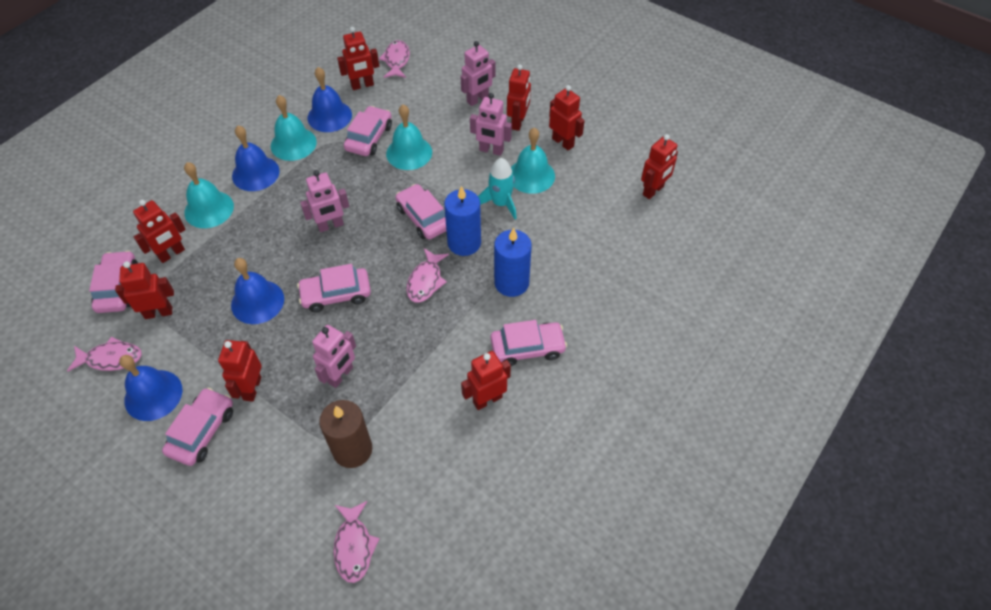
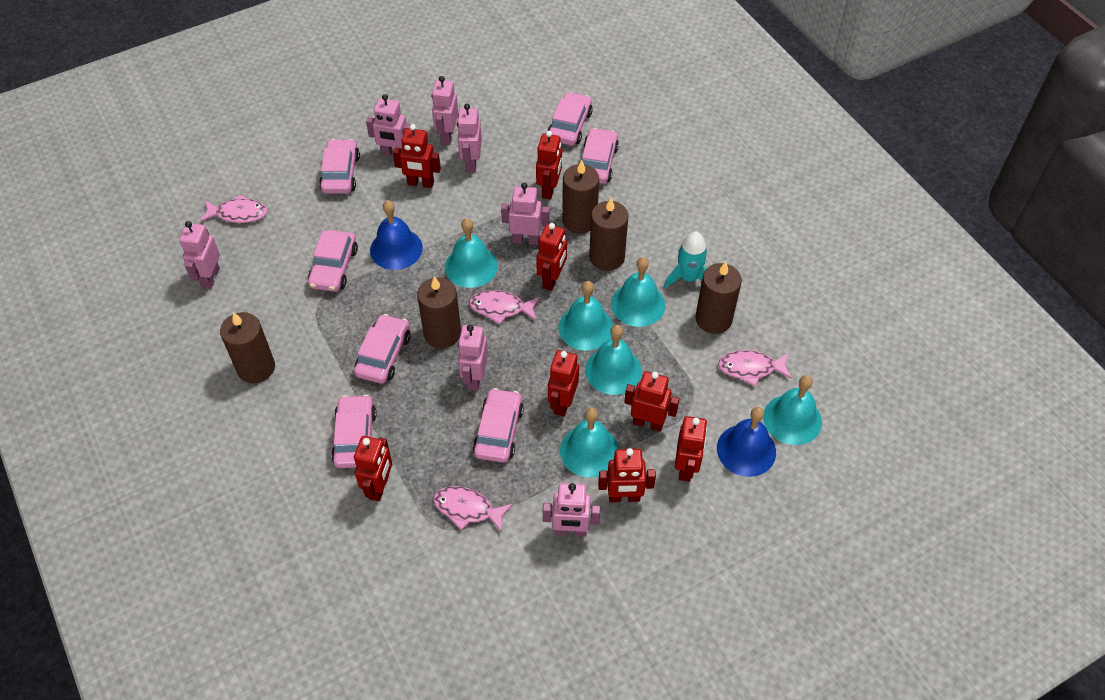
blue bell: 4 -> 2
blue candle: 2 -> 0
brown candle: 1 -> 5
pink car: 6 -> 7
pink robot: 4 -> 7
turquoise bell: 4 -> 6

